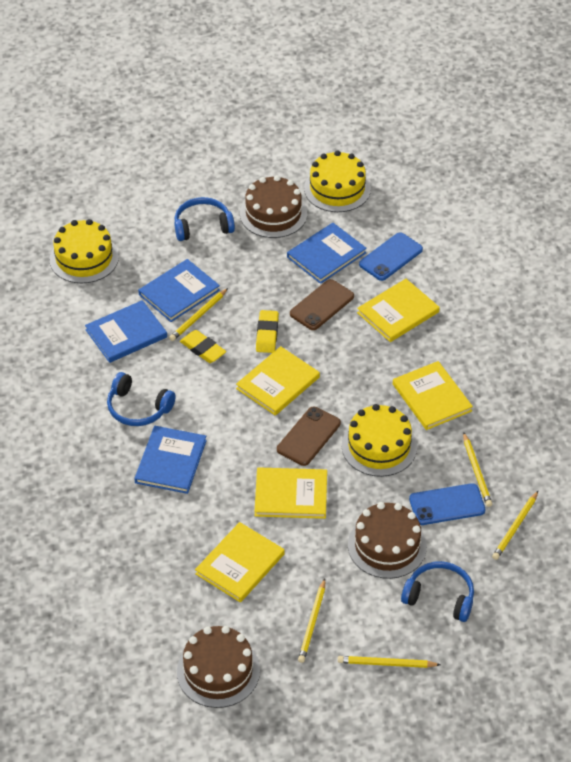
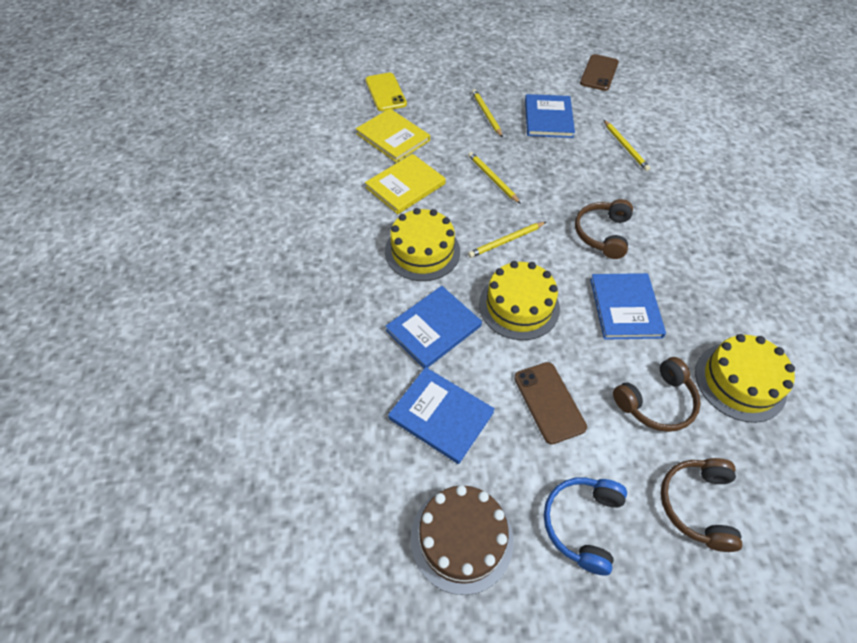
blue headphones: 3 -> 1
blue phone: 2 -> 0
brown cake: 3 -> 1
brown headphones: 0 -> 3
yellow book: 5 -> 2
yellow eraser: 2 -> 0
yellow pencil: 5 -> 4
yellow phone: 0 -> 1

